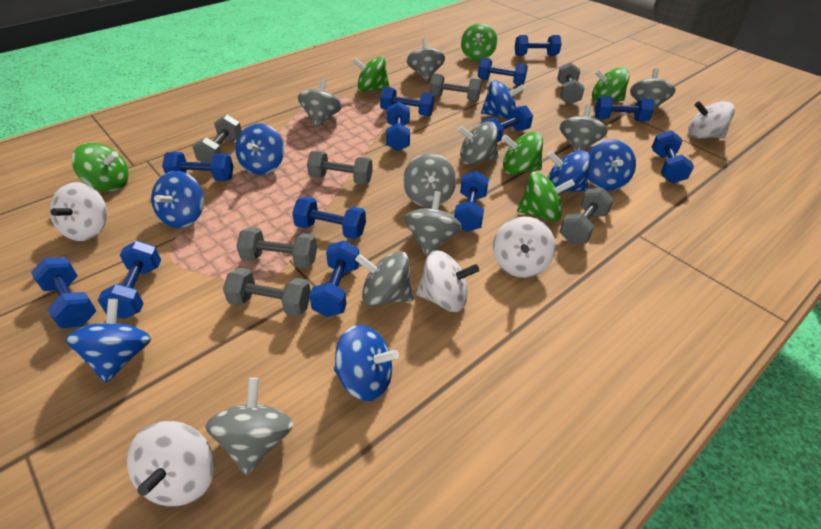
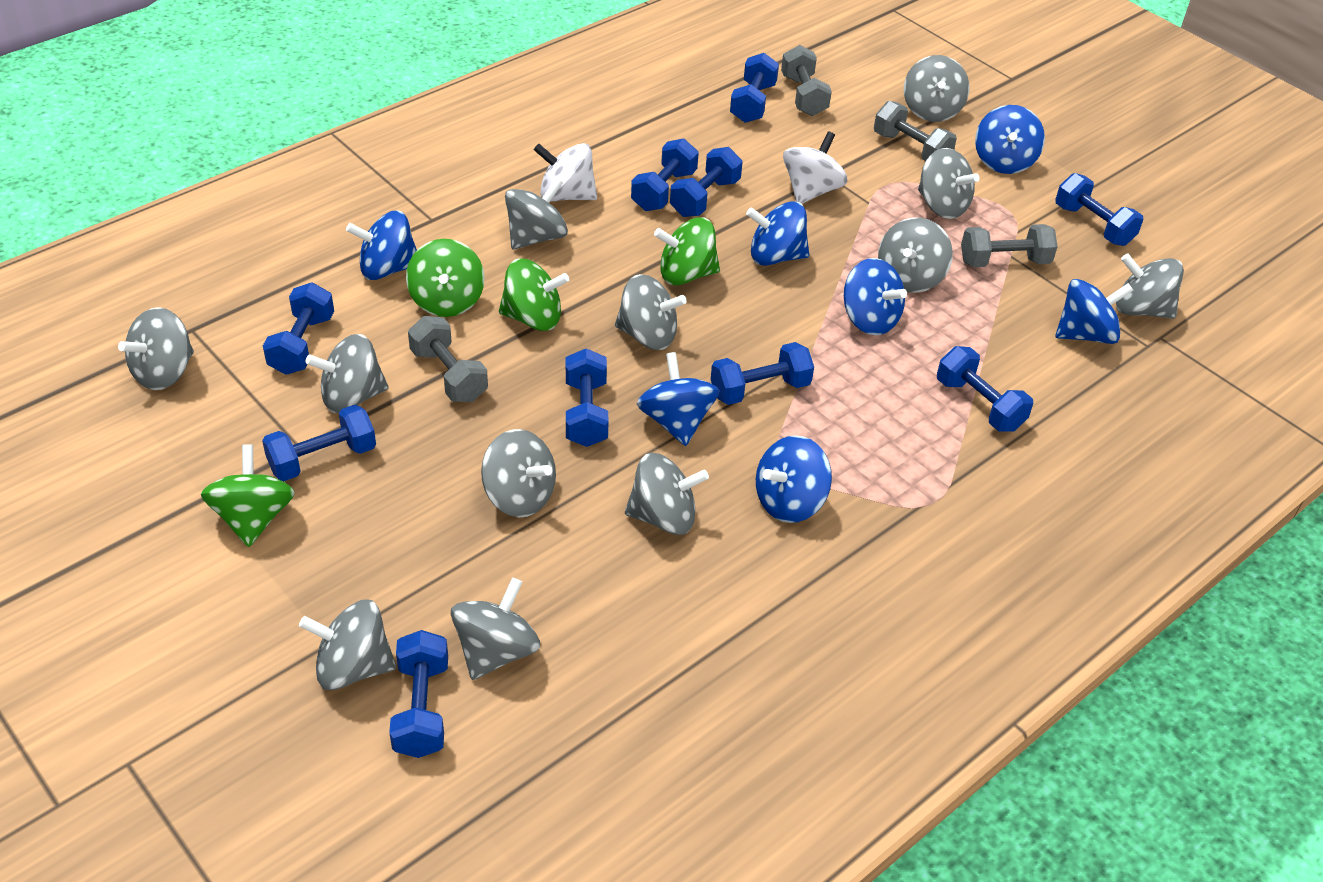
blue dumbbell: 13 -> 10
green spinning top: 6 -> 4
grey dumbbell: 7 -> 4
grey spinning top: 9 -> 12
white spinning top: 5 -> 2

